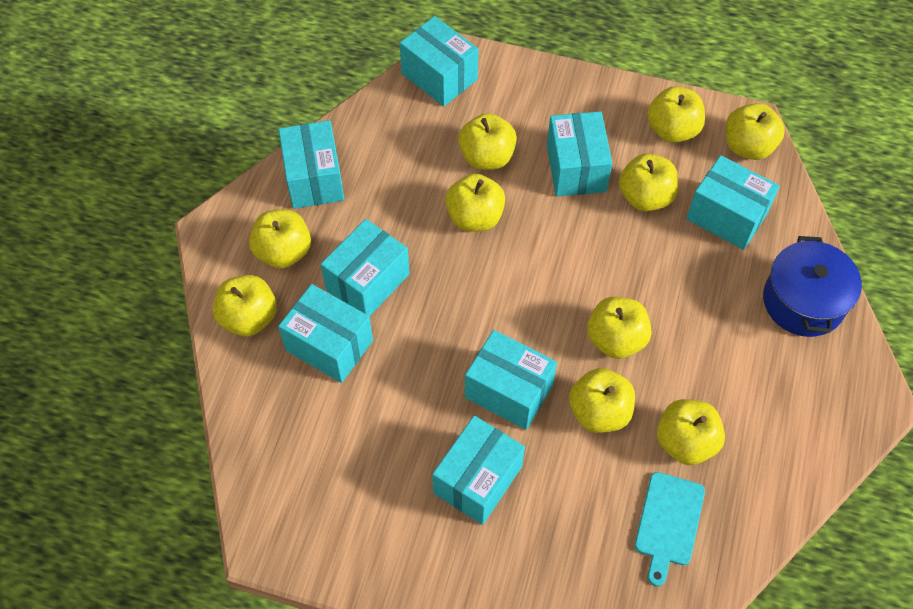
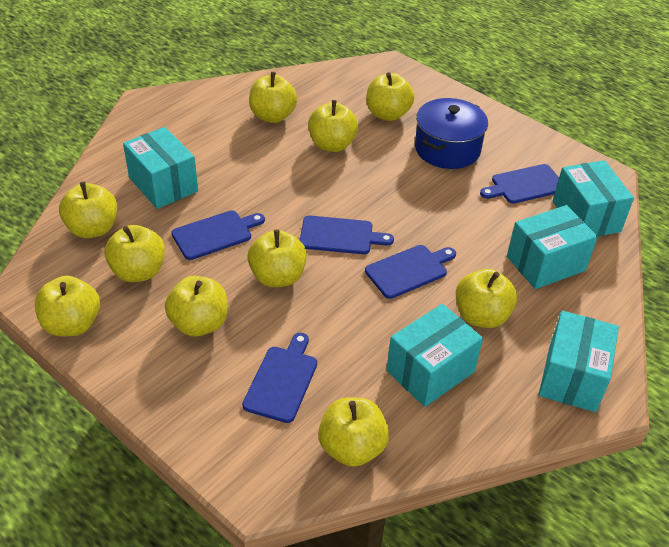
blue cutting board: 0 -> 5
turquoise box: 8 -> 5
turquoise cutting board: 1 -> 0

